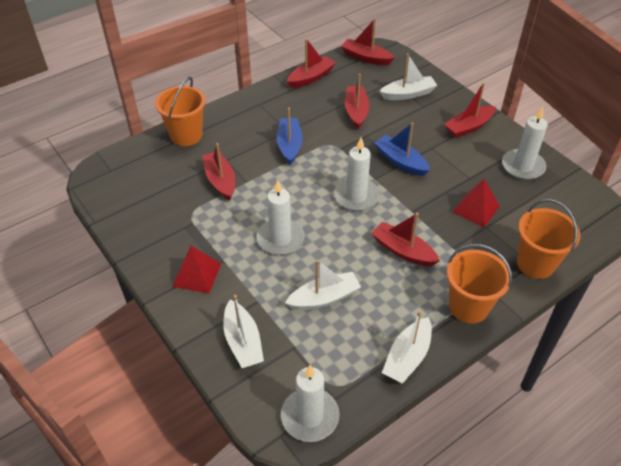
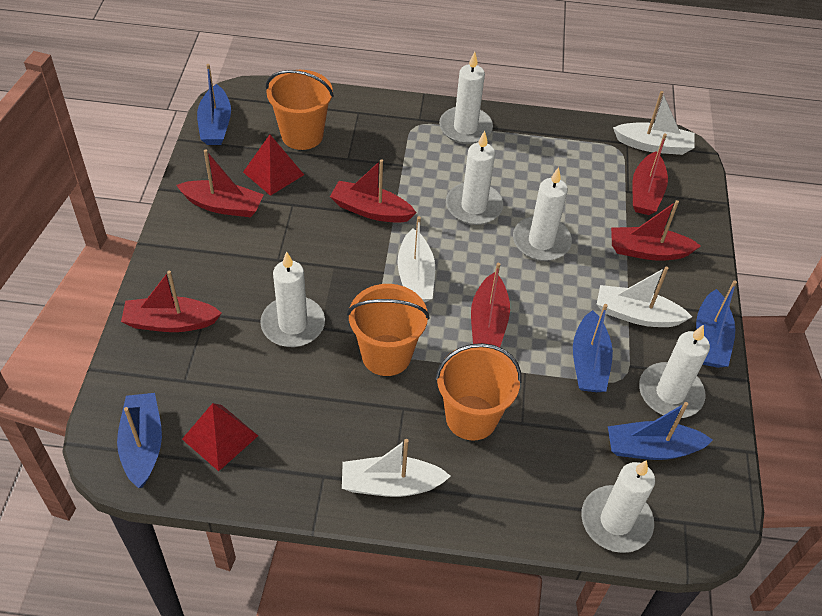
blue boat: 2 -> 5
white candle: 4 -> 6

